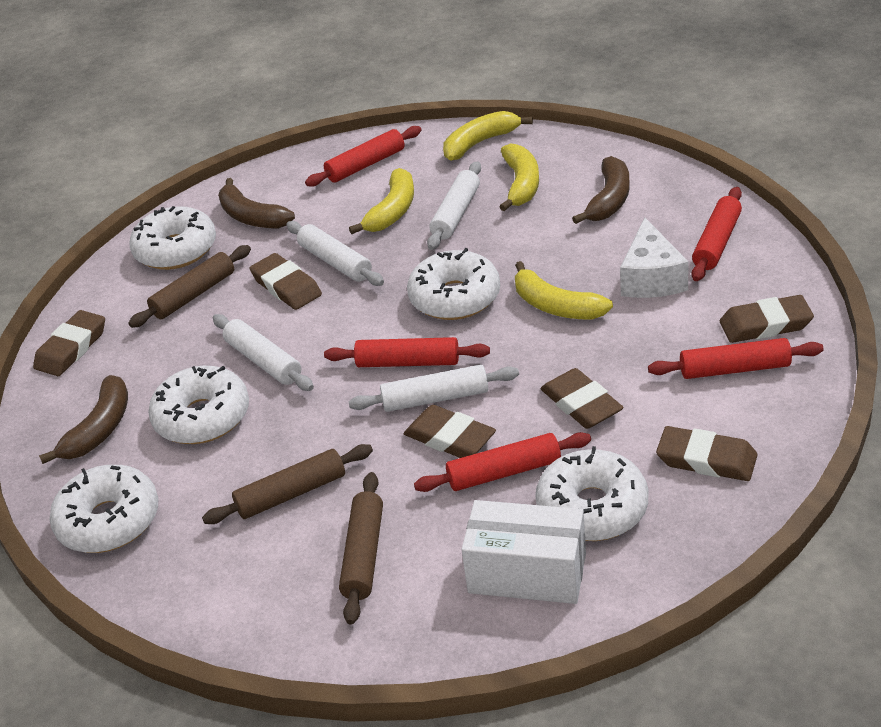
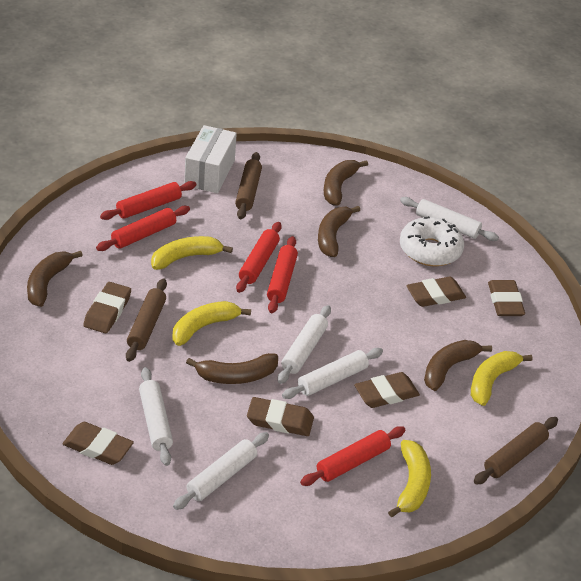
brown banana: 3 -> 5
white cheese: 1 -> 0
white donut: 5 -> 1
white rolling pin: 4 -> 5

